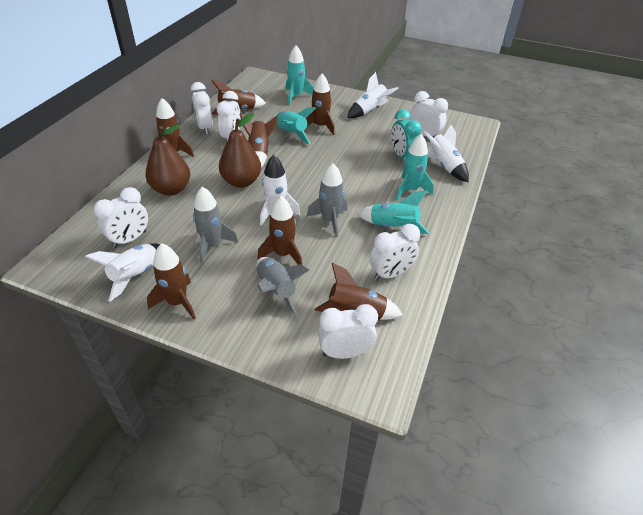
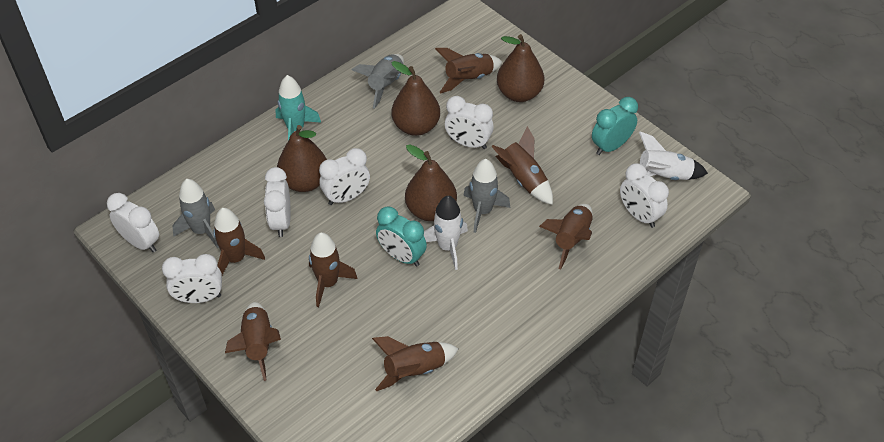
brown pear: 2 -> 4
turquoise clock: 1 -> 2
turquoise rocket: 4 -> 1
white rocket: 4 -> 2

